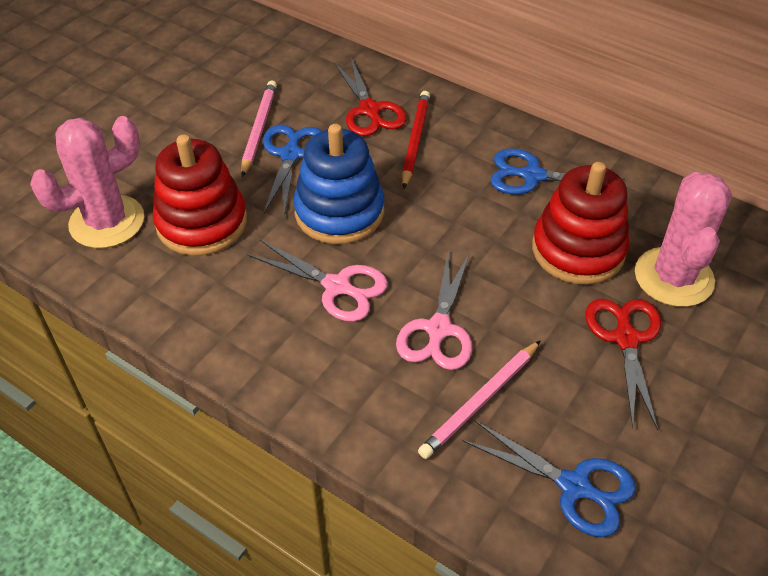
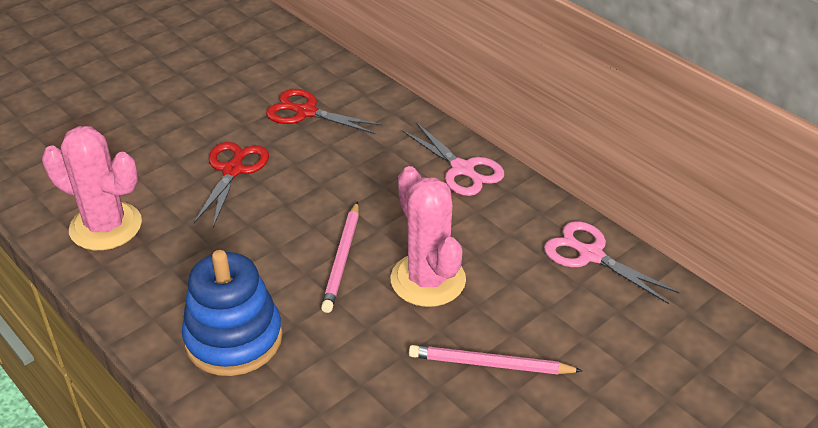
blue scissors: 3 -> 0
red pencil: 1 -> 0
red stacking toy: 2 -> 0

